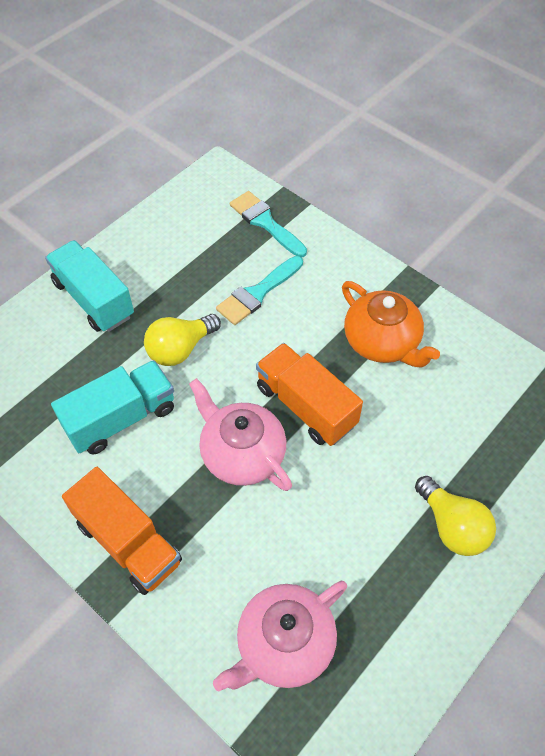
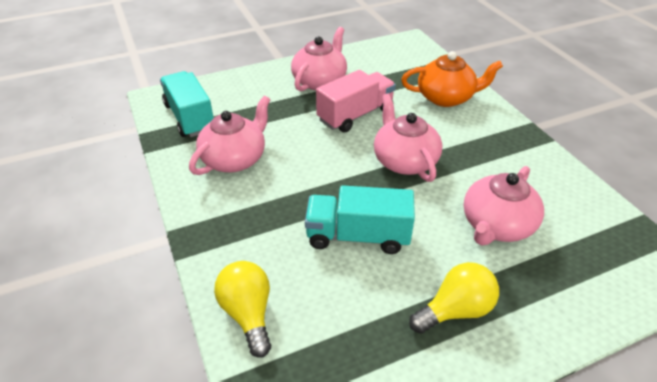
orange truck: 2 -> 0
pink teapot: 2 -> 4
pink truck: 0 -> 1
turquoise brush: 2 -> 0

